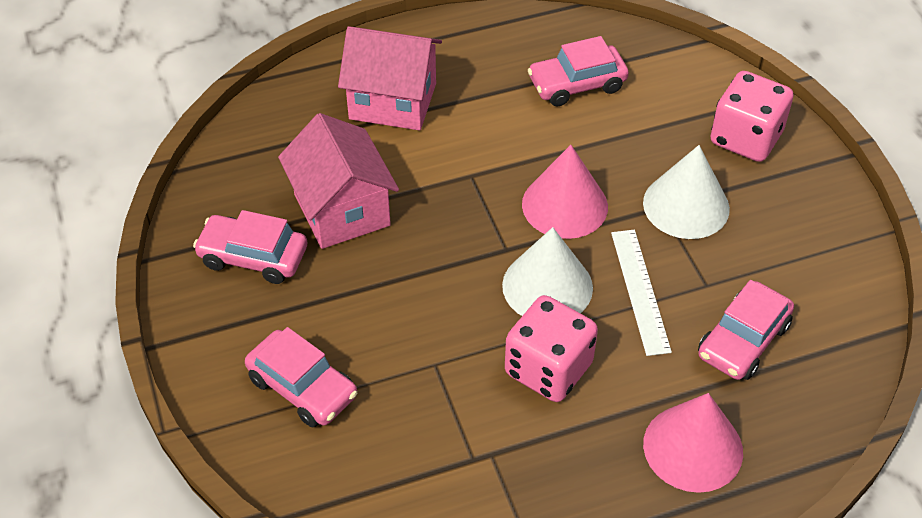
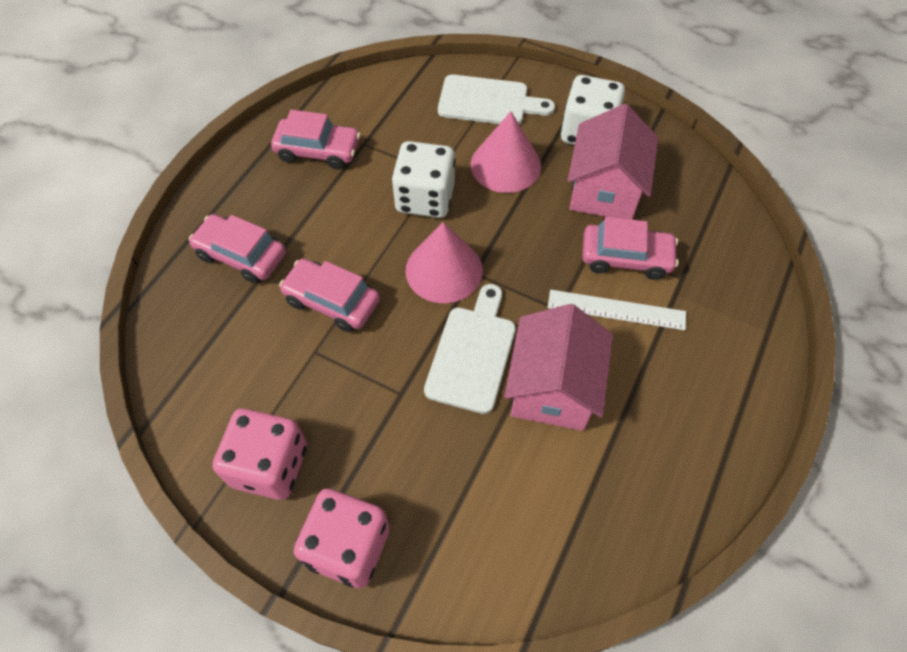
white cone: 2 -> 0
white cutting board: 0 -> 2
white dice: 0 -> 2

